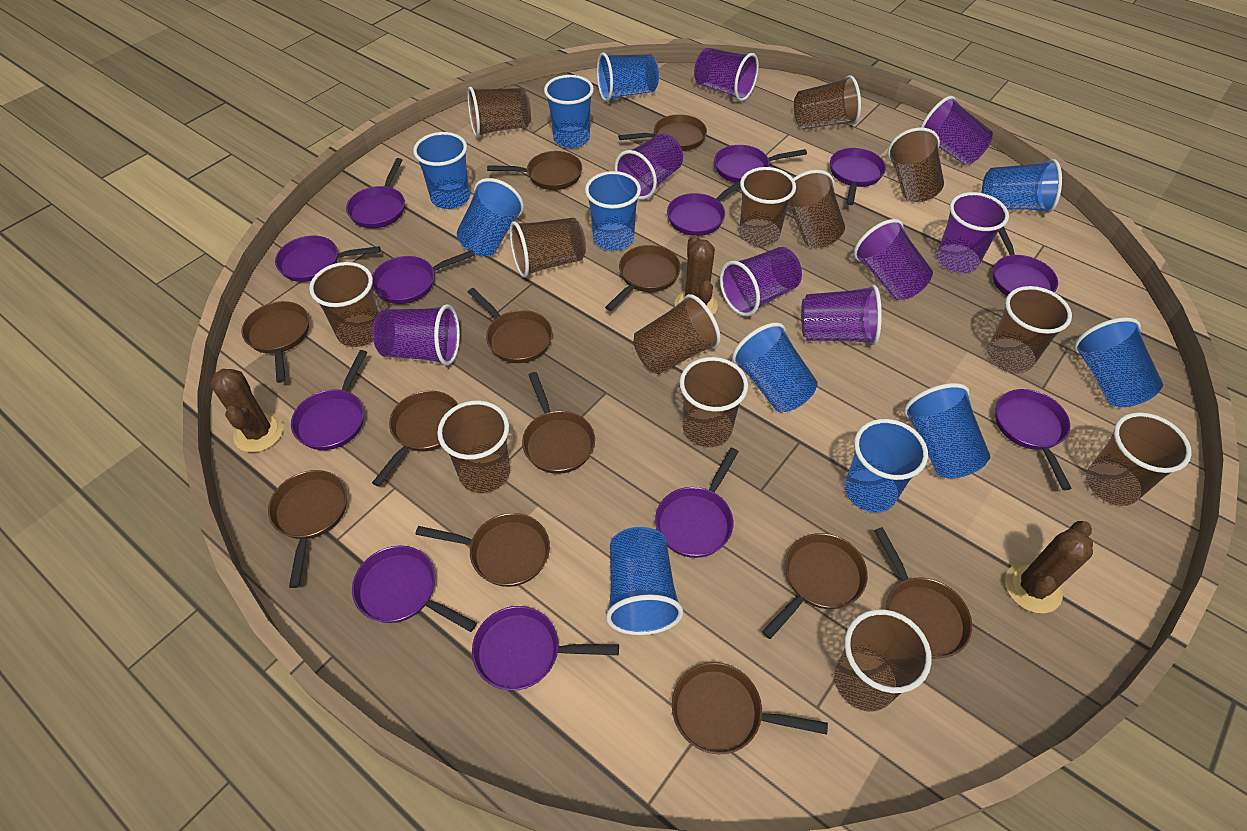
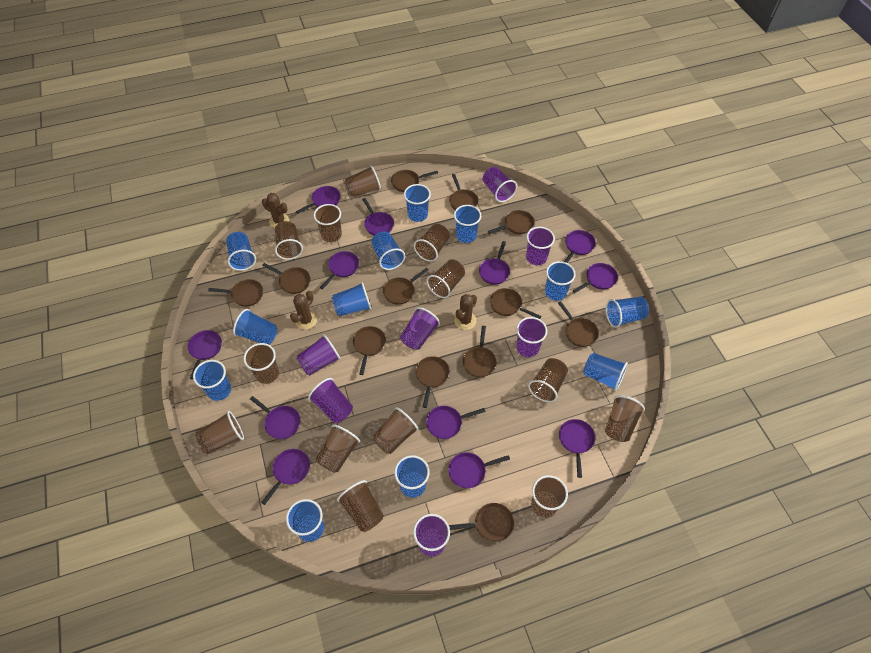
blue cup: 11 -> 12
purple cup: 8 -> 7

